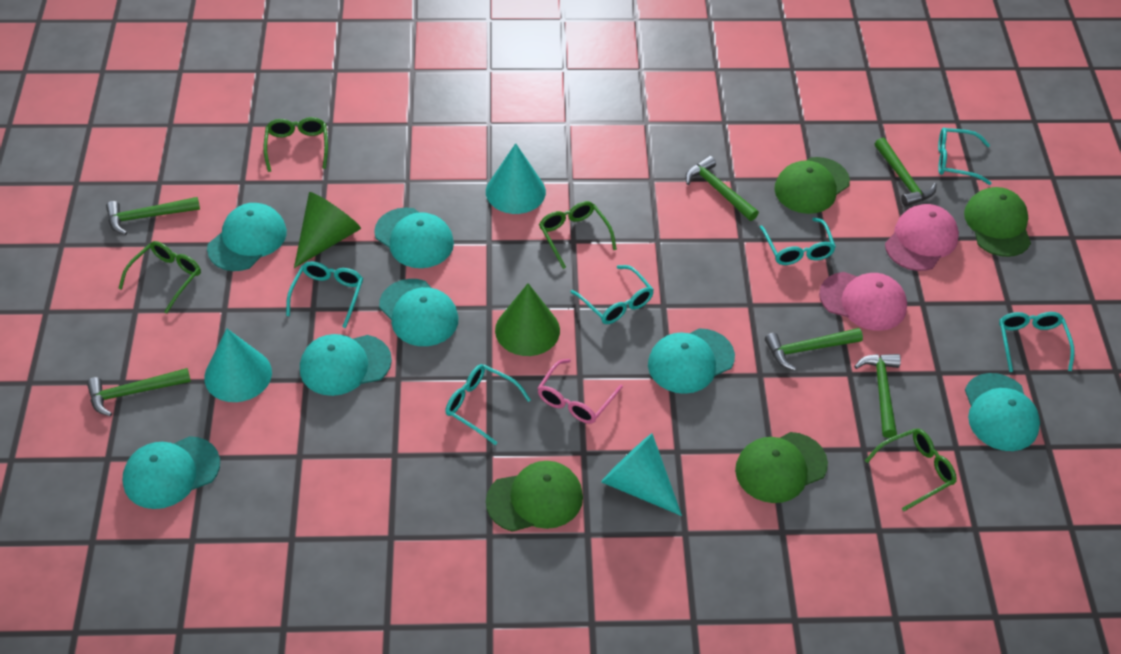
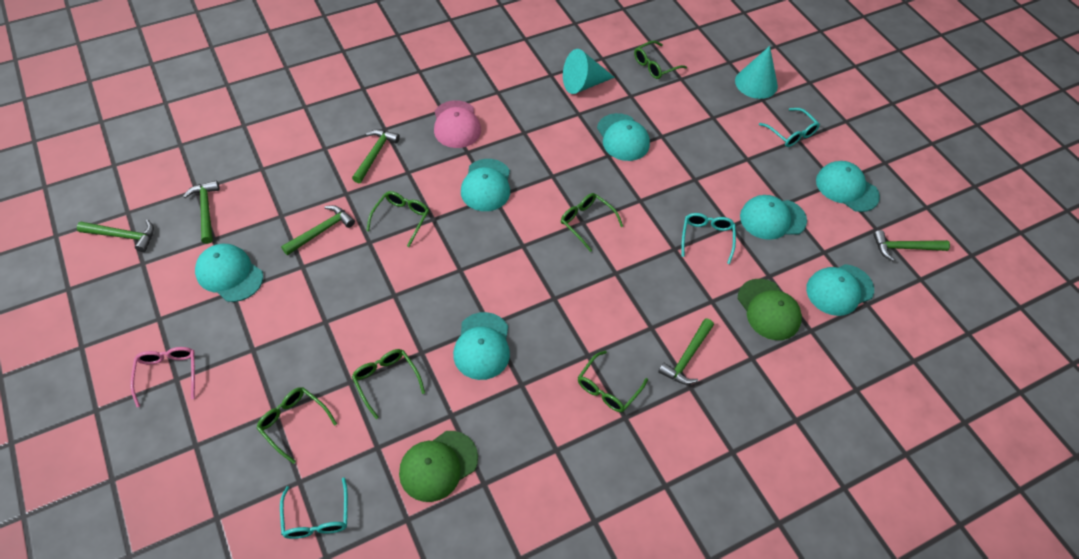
green cap: 4 -> 2
green cone: 2 -> 0
green glasses: 4 -> 6
pink cap: 2 -> 1
turquoise cone: 3 -> 2
turquoise glasses: 6 -> 3

